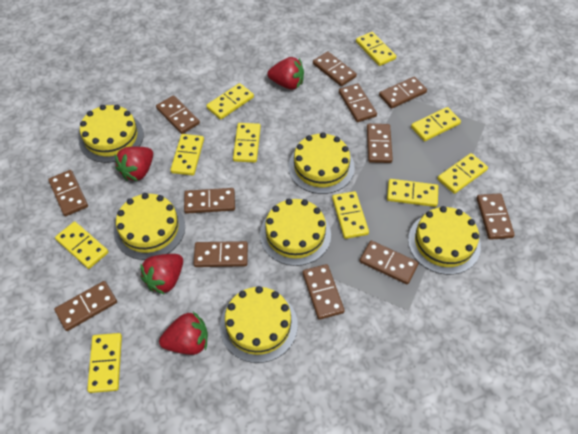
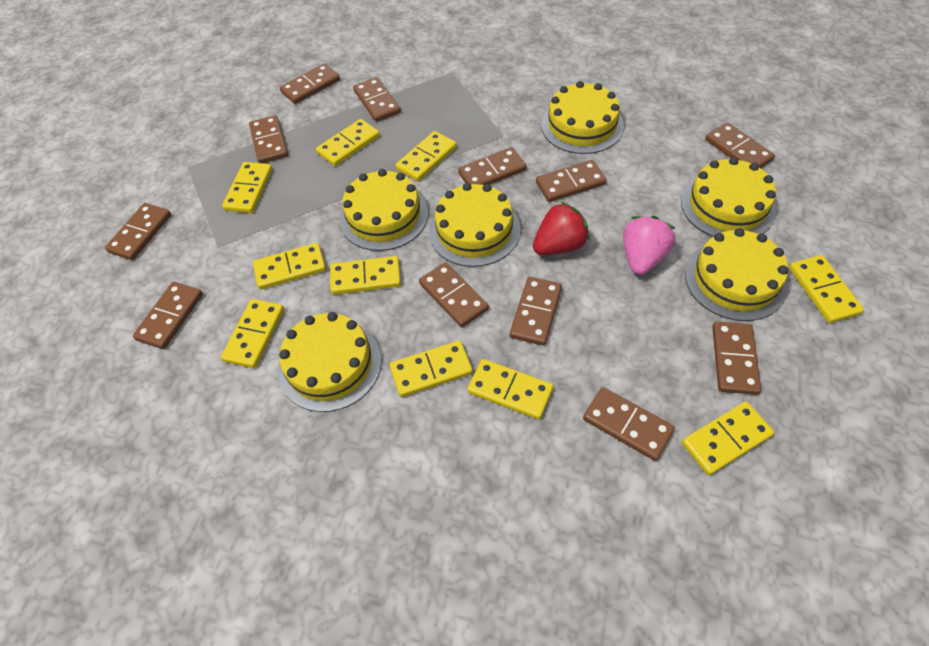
pink strawberry: 0 -> 1
red strawberry: 4 -> 1

